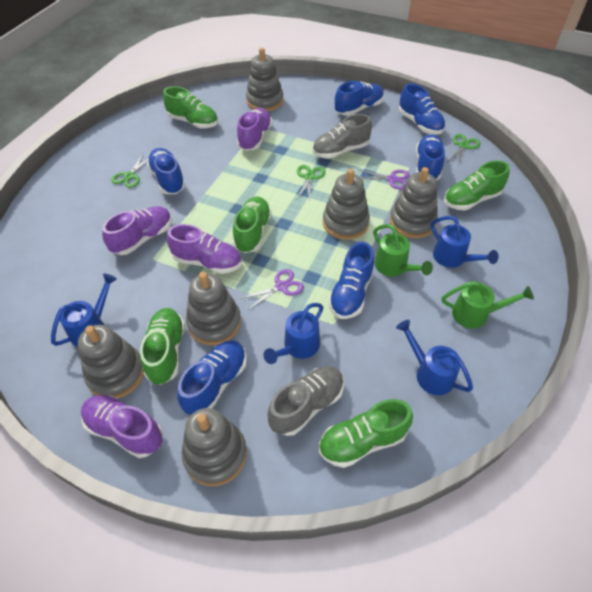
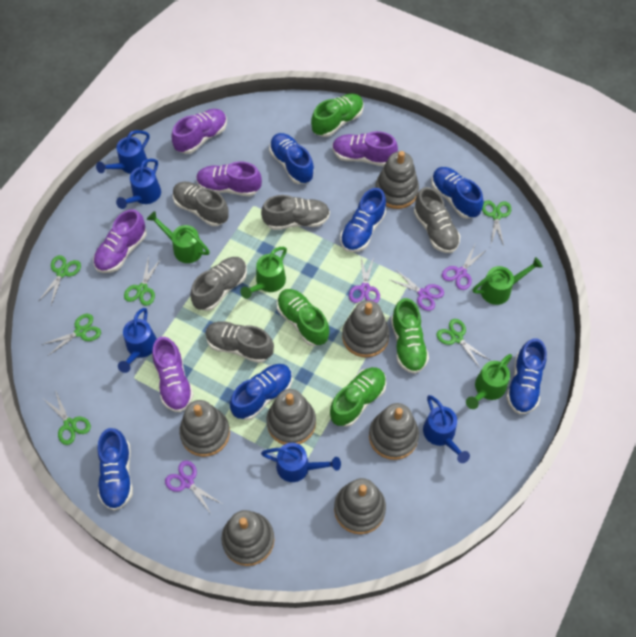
blue watering can: 4 -> 5
green scissors: 3 -> 6
green shoe: 5 -> 4
green watering can: 2 -> 4
grey shoe: 2 -> 5
grey stacking toy: 6 -> 7
purple scissors: 2 -> 4
purple shoe: 4 -> 5

